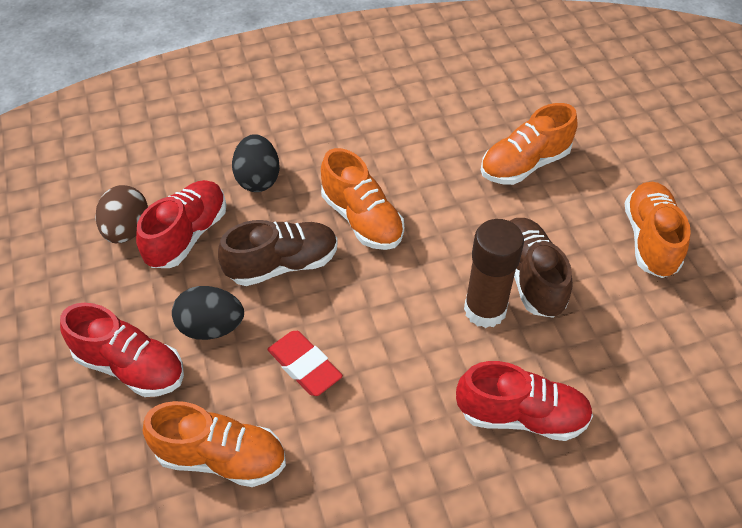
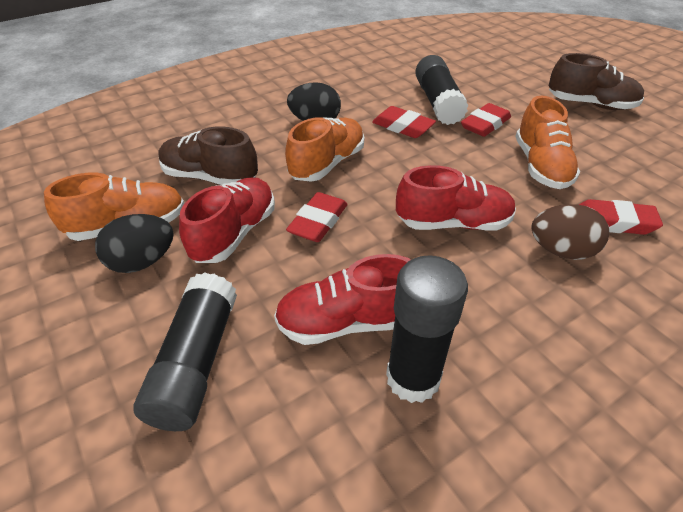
black glue stick: 0 -> 3
brown glue stick: 1 -> 0
orange shoe: 4 -> 3
red eraser: 1 -> 4

